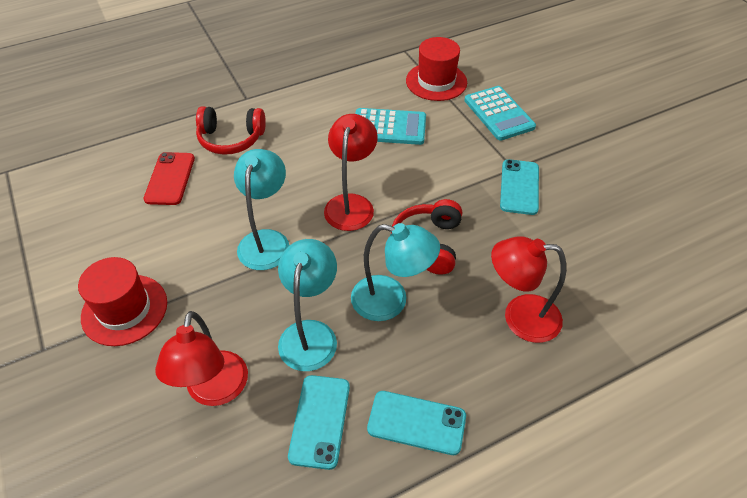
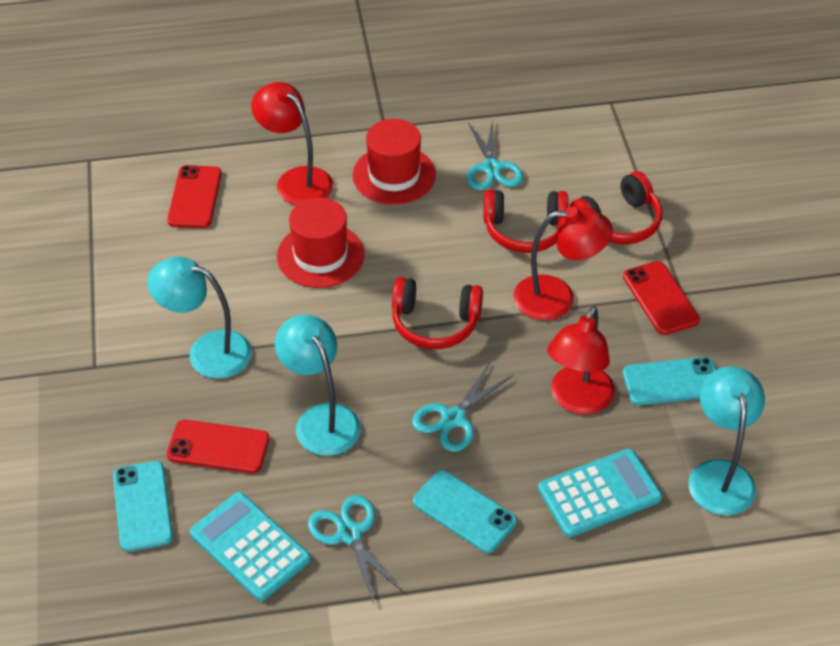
red headphones: 2 -> 3
red phone: 1 -> 3
turquoise scissors: 0 -> 3

